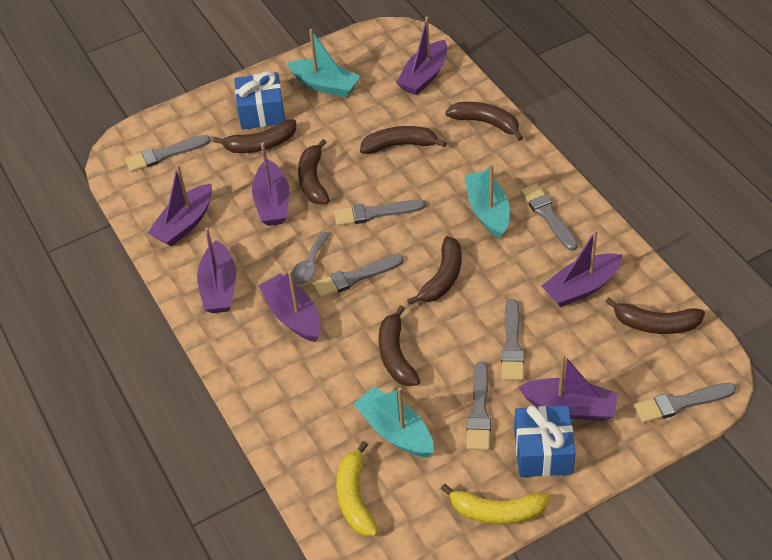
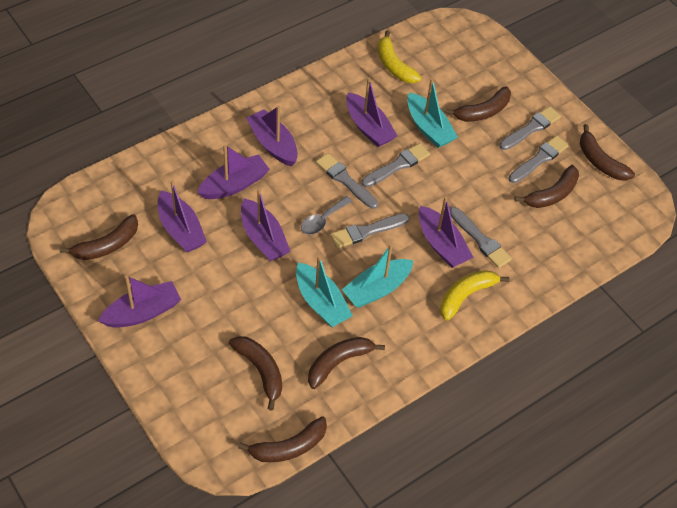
blue gift: 2 -> 0
grey brush: 7 -> 6

